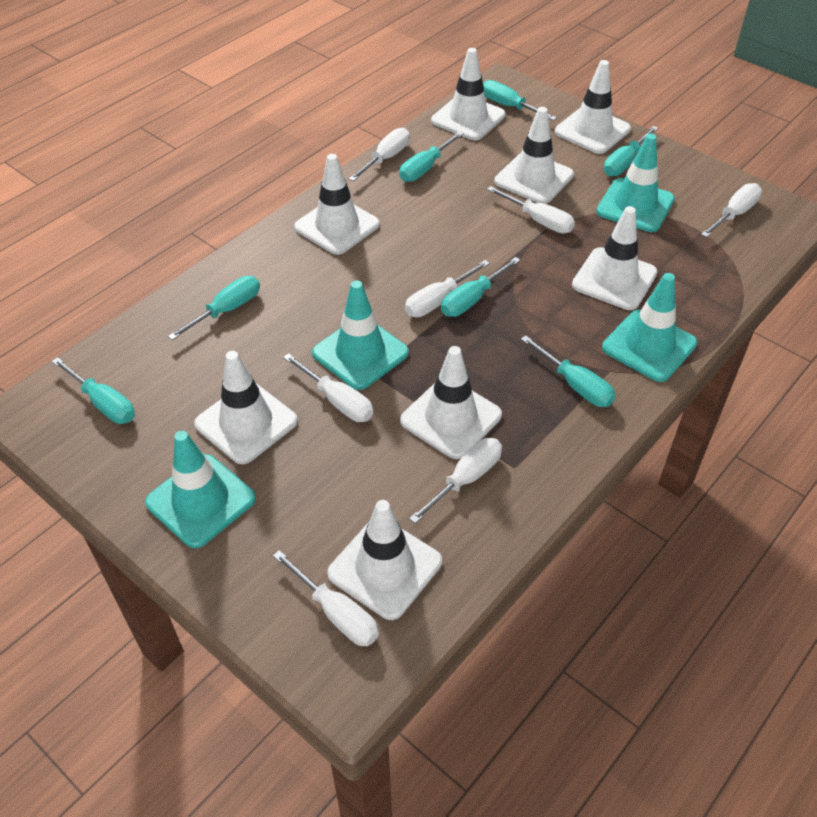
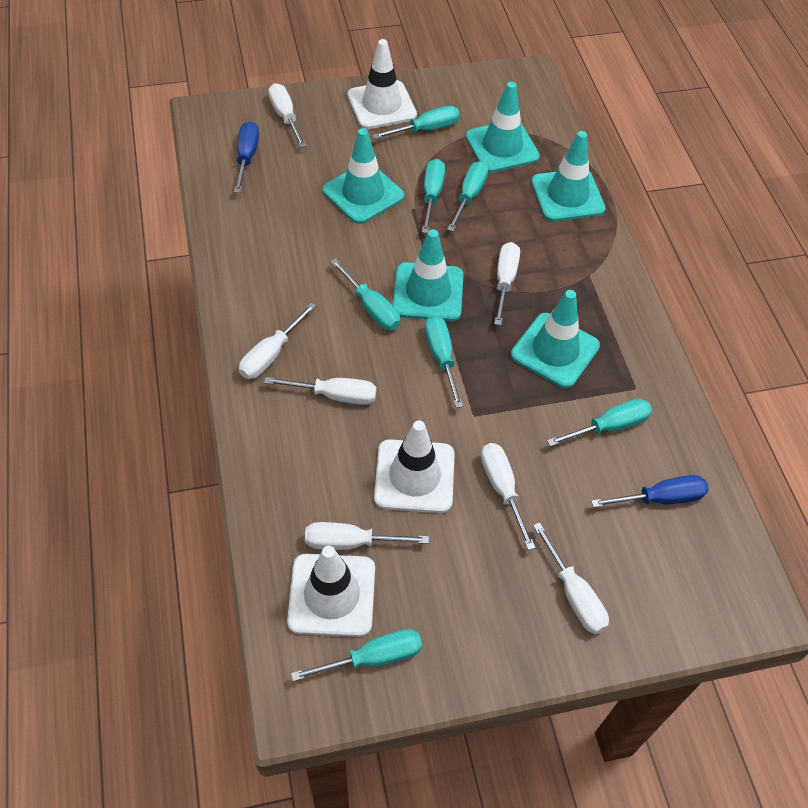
blue screwdriver: 0 -> 2
turquoise traffic cone: 4 -> 5
white traffic cone: 8 -> 3

